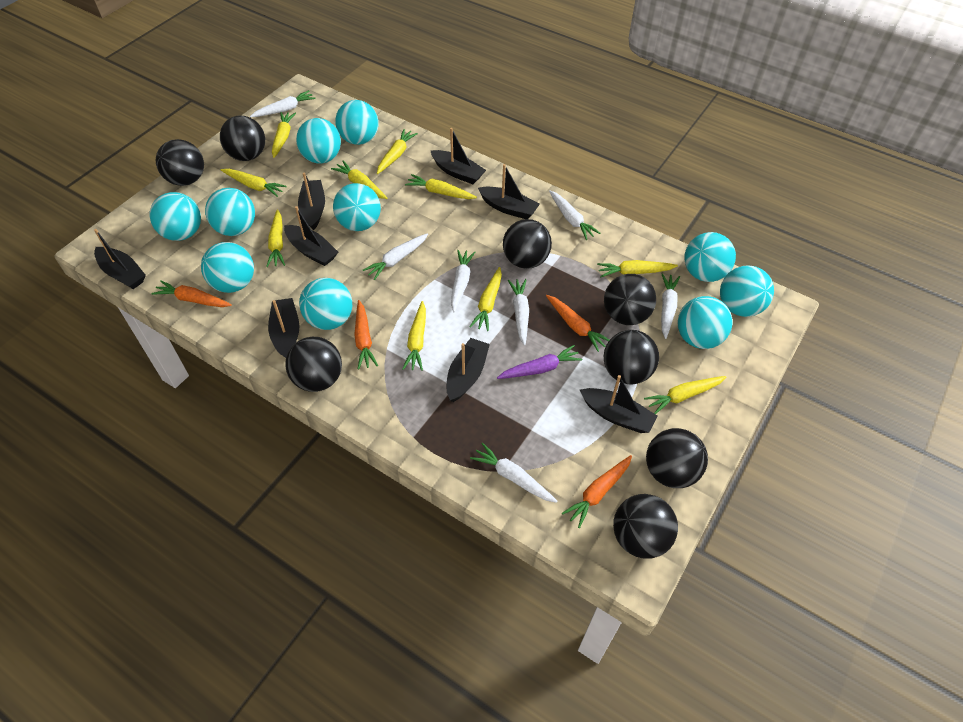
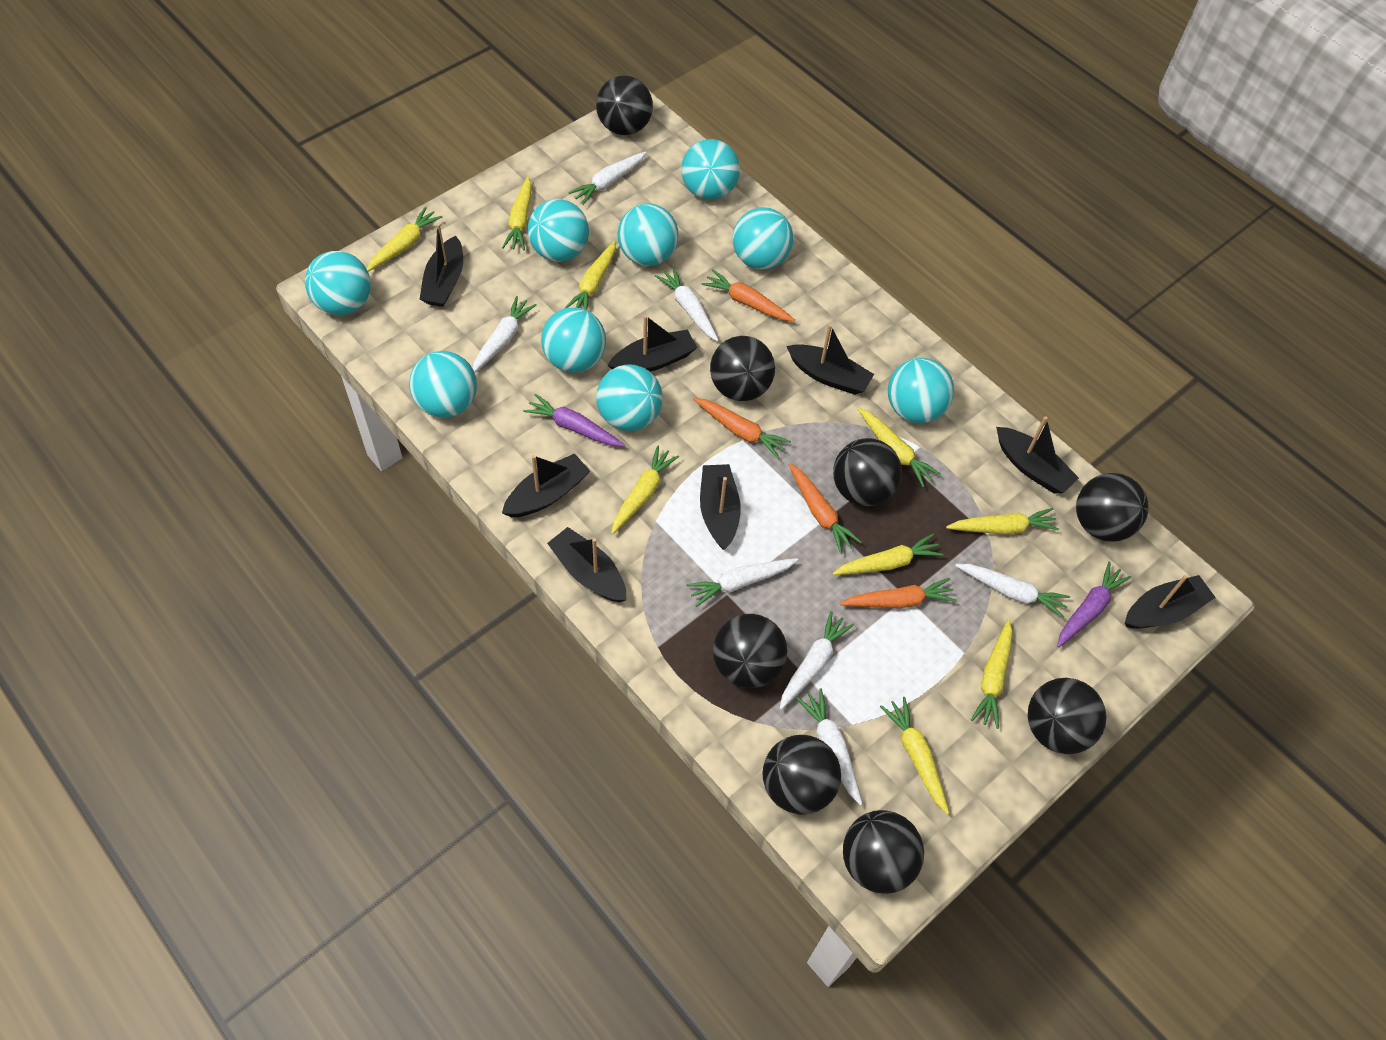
purple carrot: 1 -> 2
turquoise ball: 10 -> 9
yellow carrot: 10 -> 9

